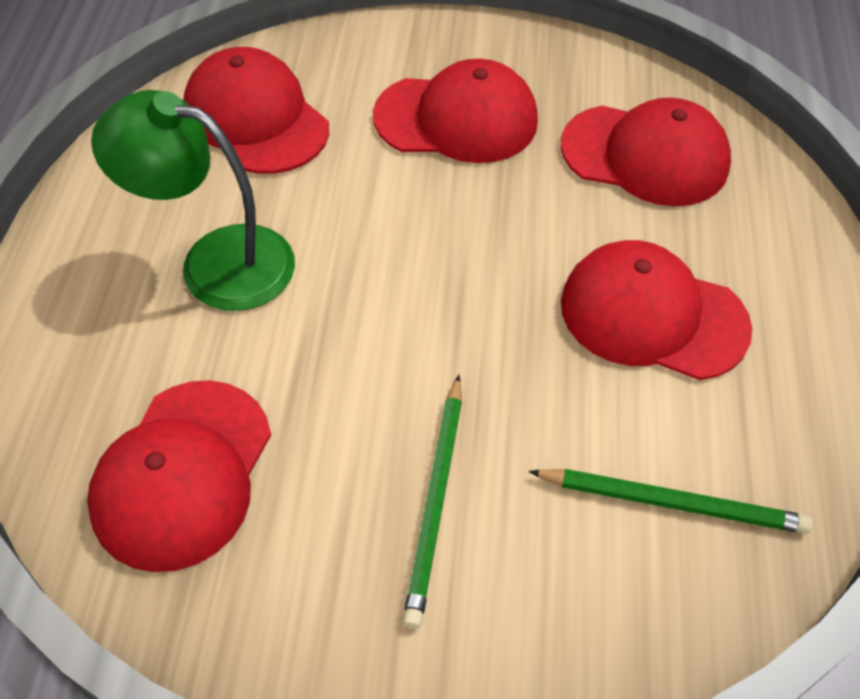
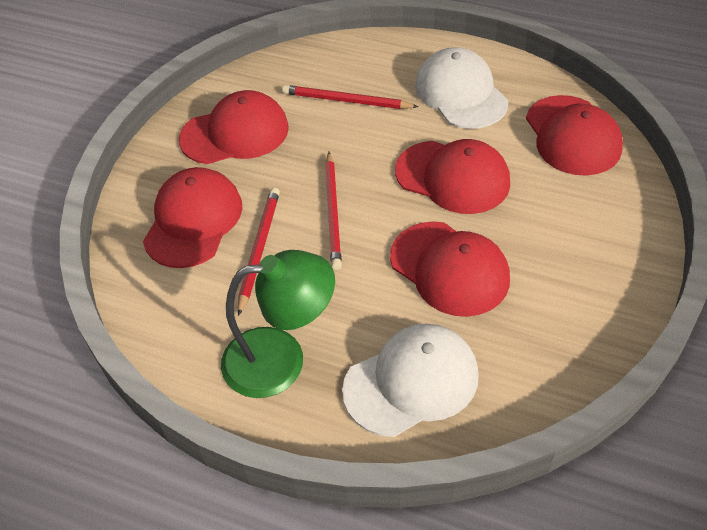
green pencil: 2 -> 0
red pencil: 0 -> 3
white cap: 0 -> 2

